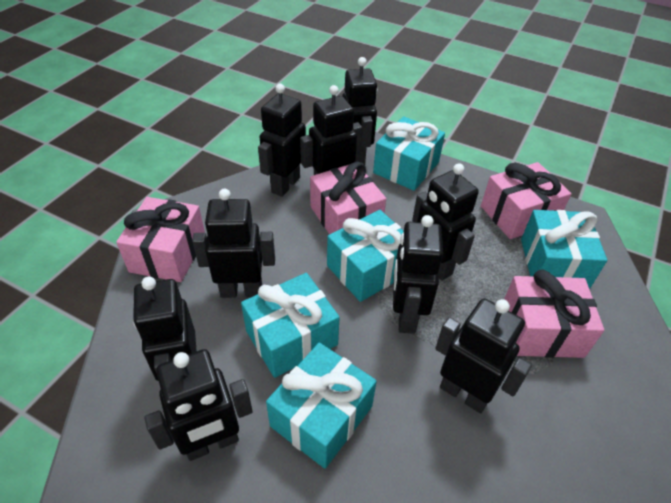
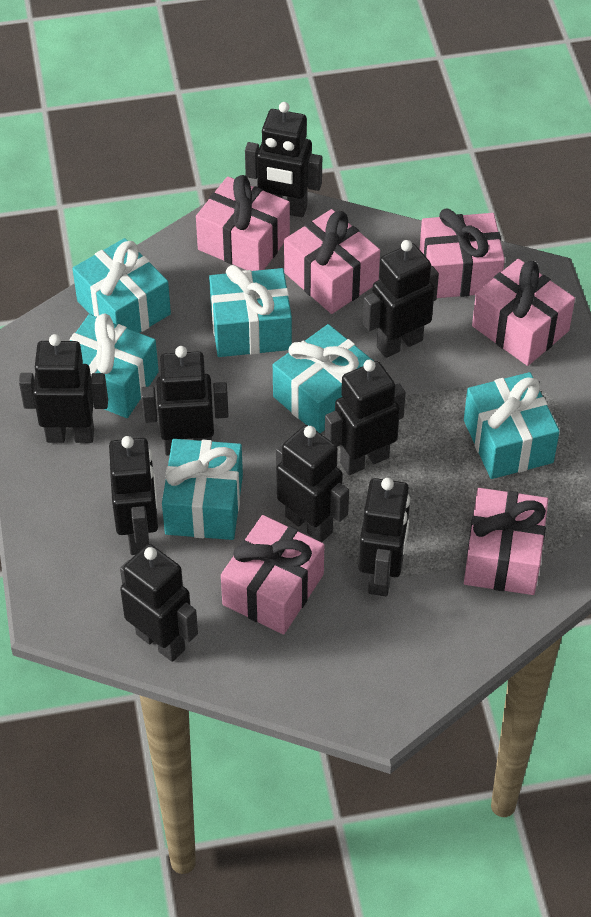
pink gift: 4 -> 6
turquoise gift: 5 -> 6

